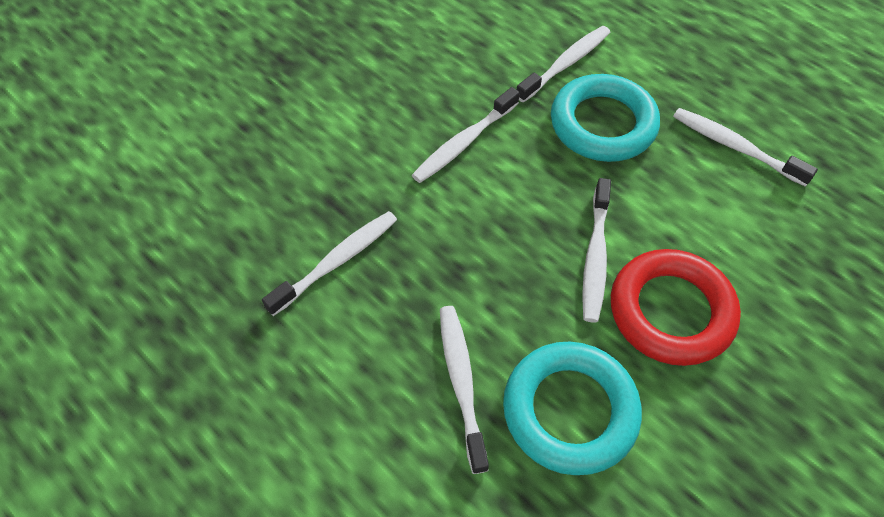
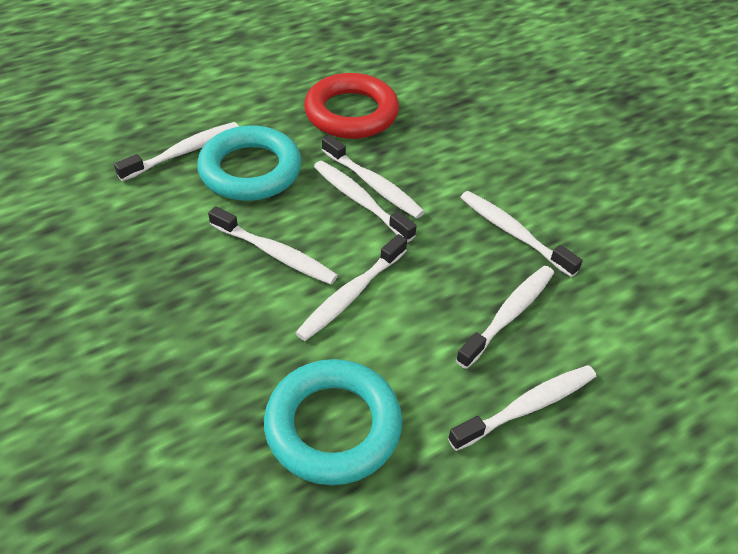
white toothbrush: 6 -> 8

